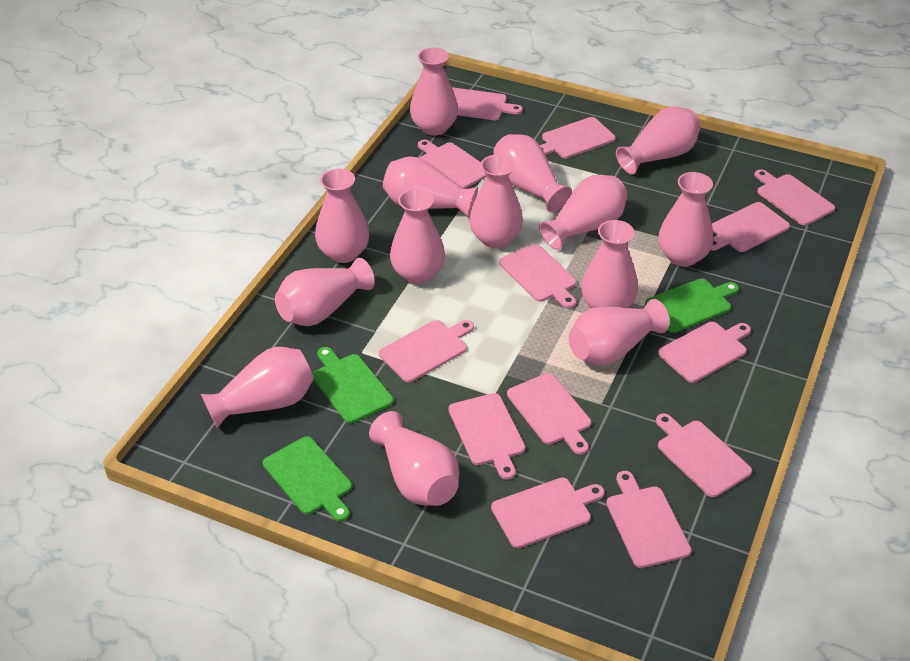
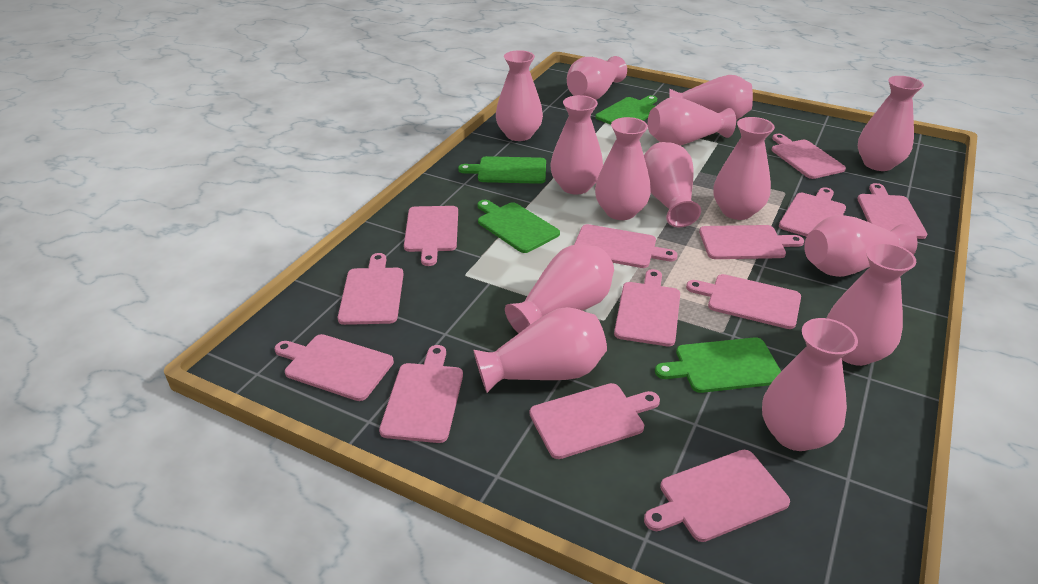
green cutting board: 3 -> 4

